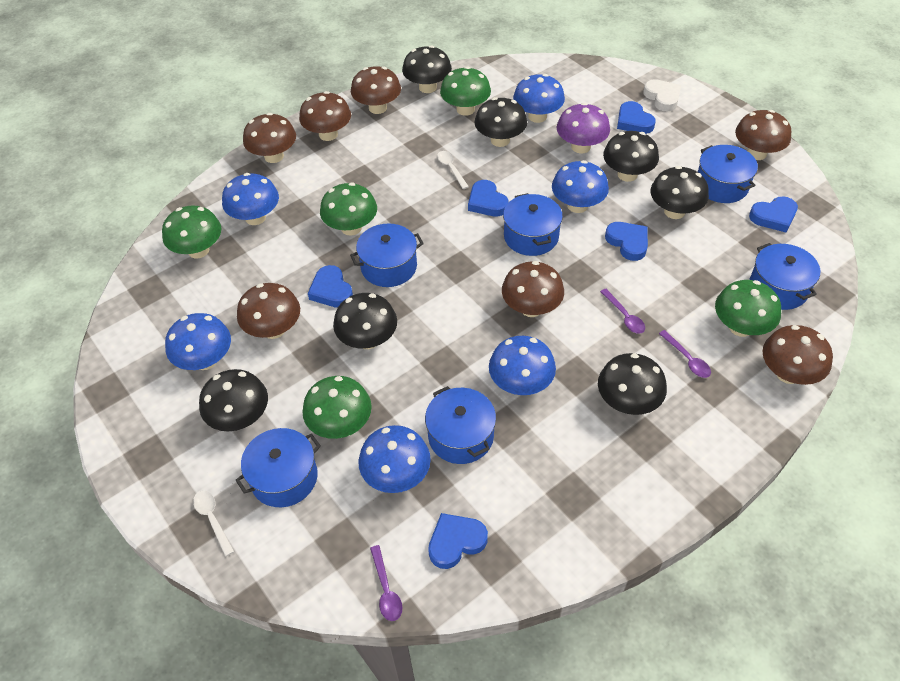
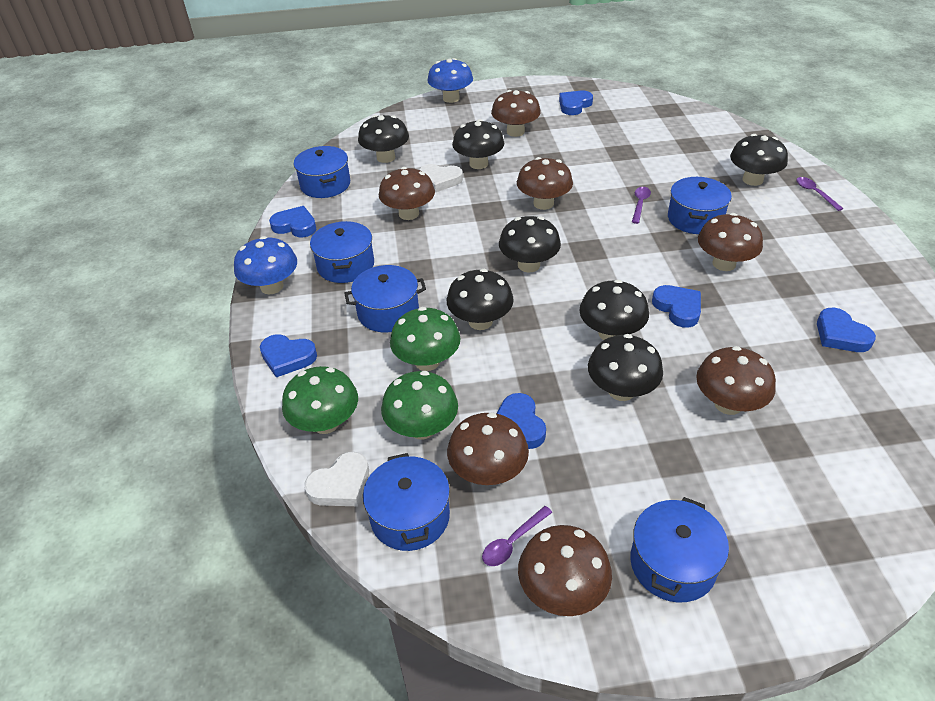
blue mushroom: 6 -> 2
green mushroom: 5 -> 3
purple mushroom: 1 -> 0
white heart: 1 -> 2
white spoon: 2 -> 0

